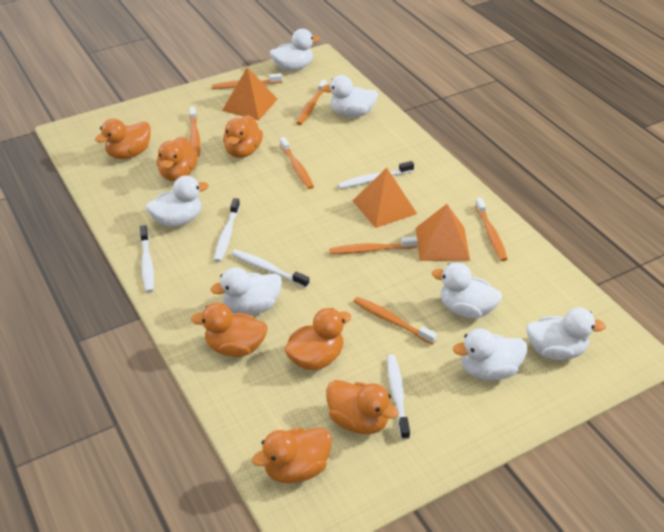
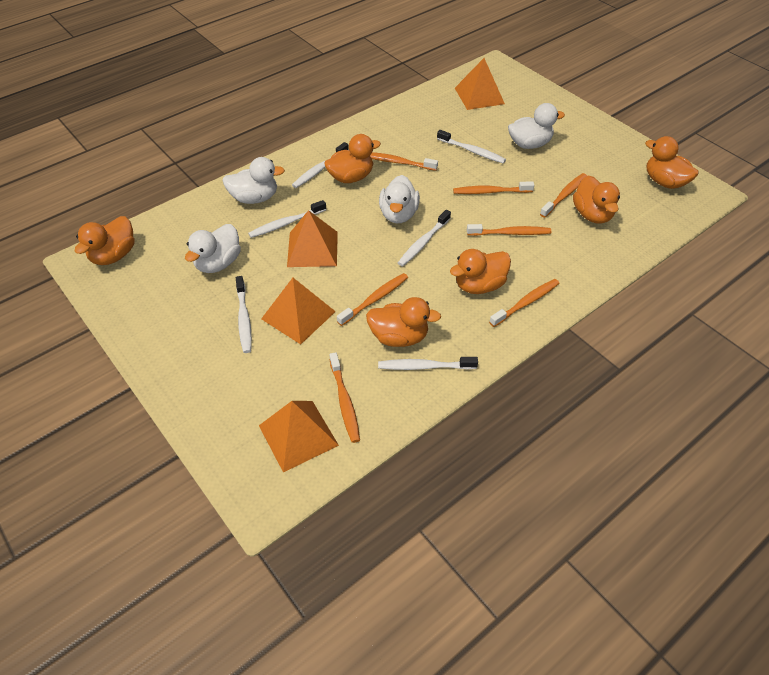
orange duck: 7 -> 6
orange pyramid: 3 -> 4
white duck: 7 -> 4
white toothbrush: 5 -> 6

